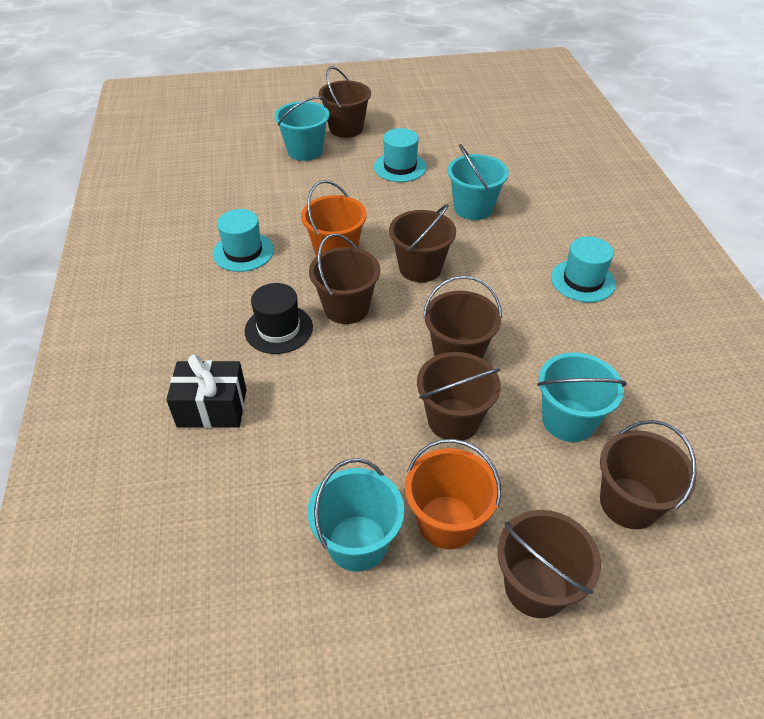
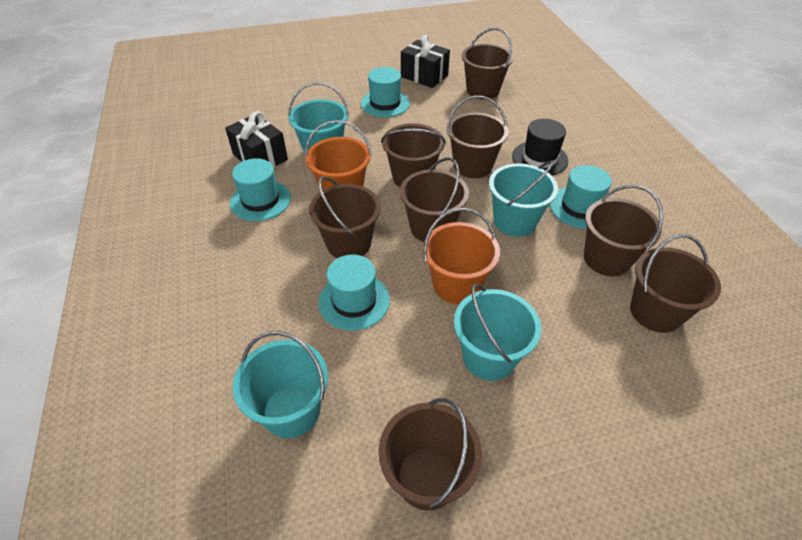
black gift: 1 -> 2
brown bucket: 7 -> 8
turquoise hat: 3 -> 4

